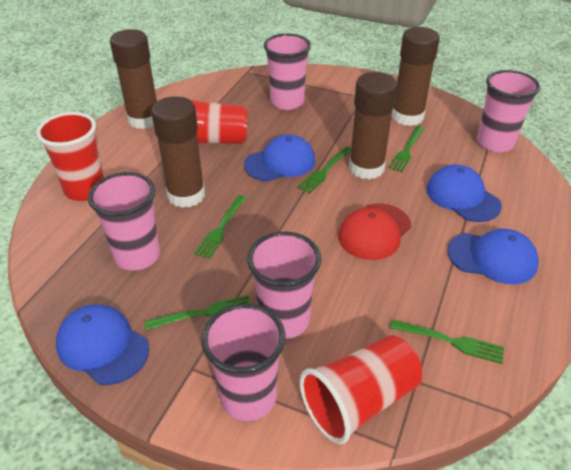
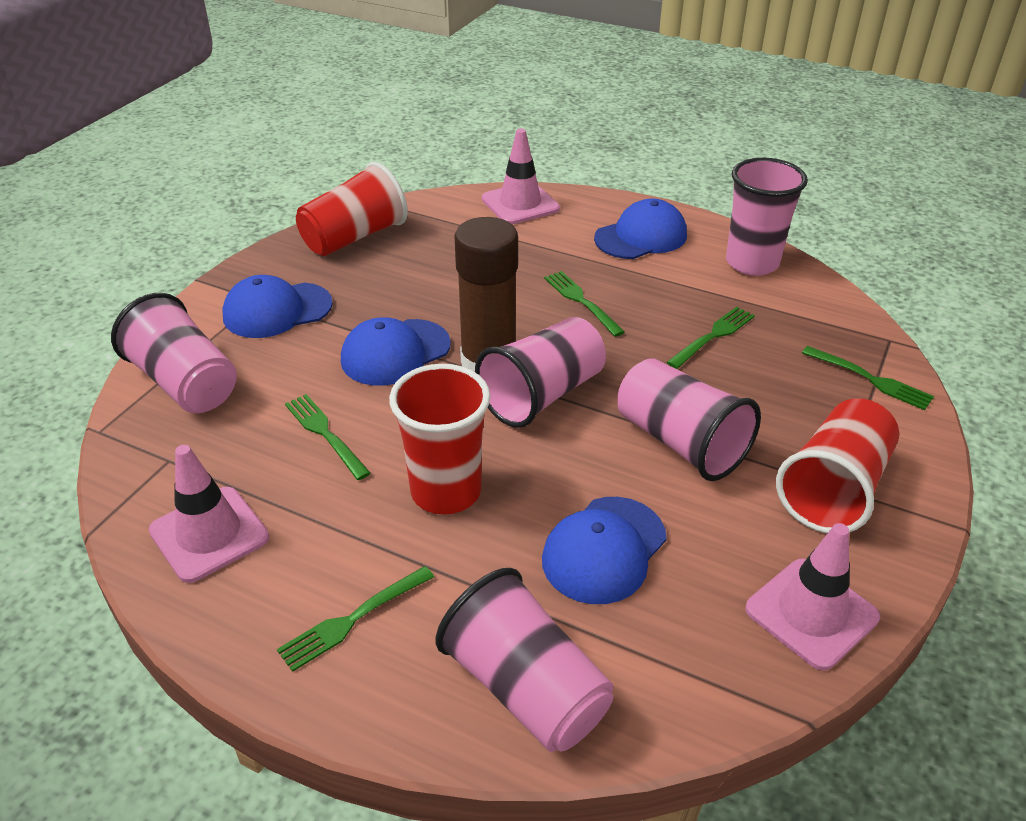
brown glue stick: 4 -> 1
pink traffic cone: 0 -> 3
red cap: 1 -> 0

